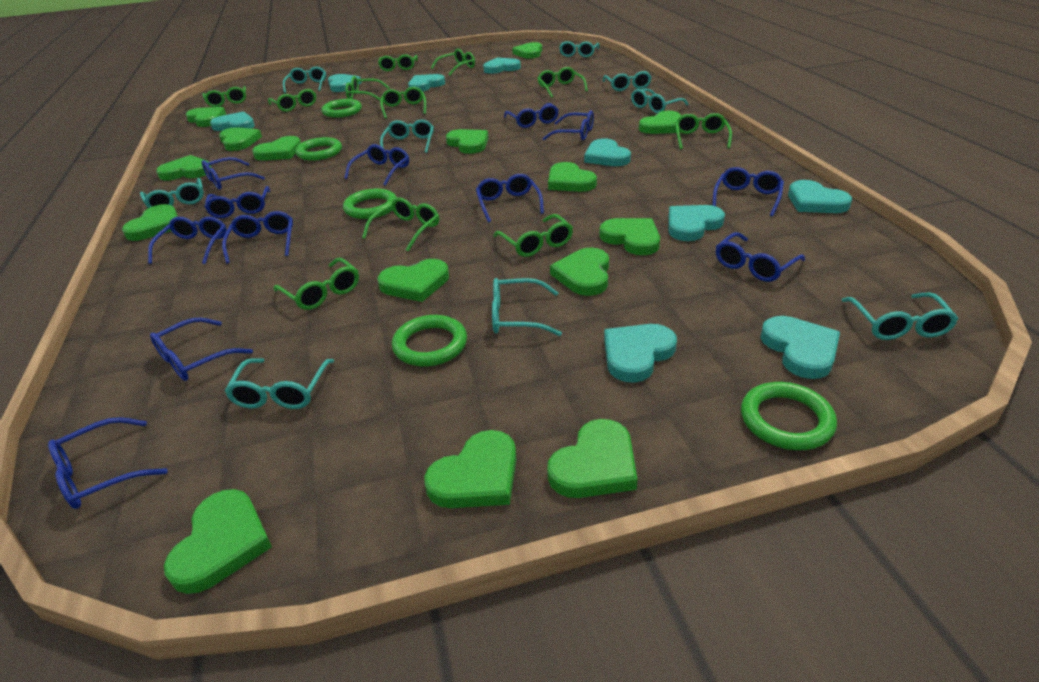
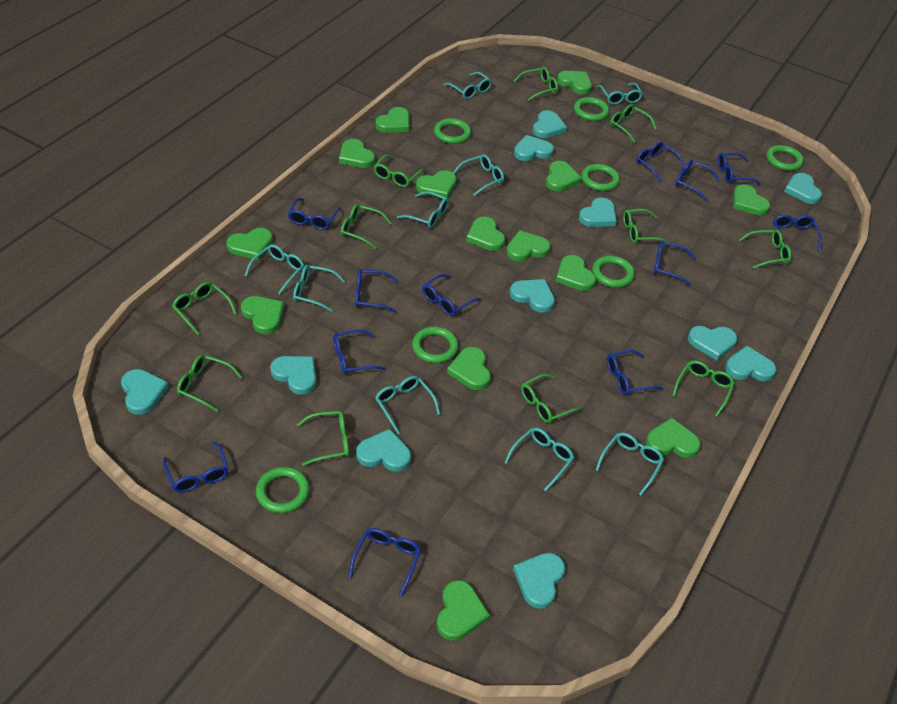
green heart: 15 -> 14
green ring: 5 -> 7
turquoise heart: 9 -> 11

